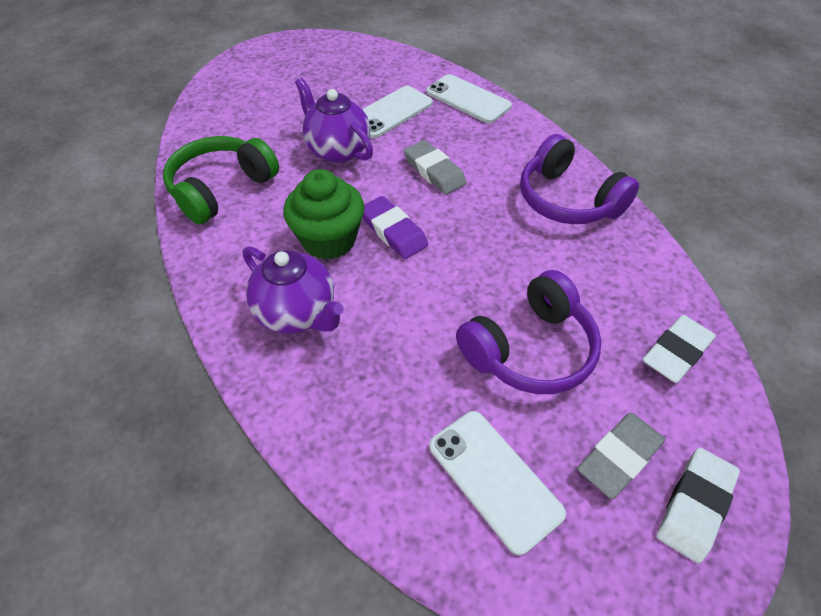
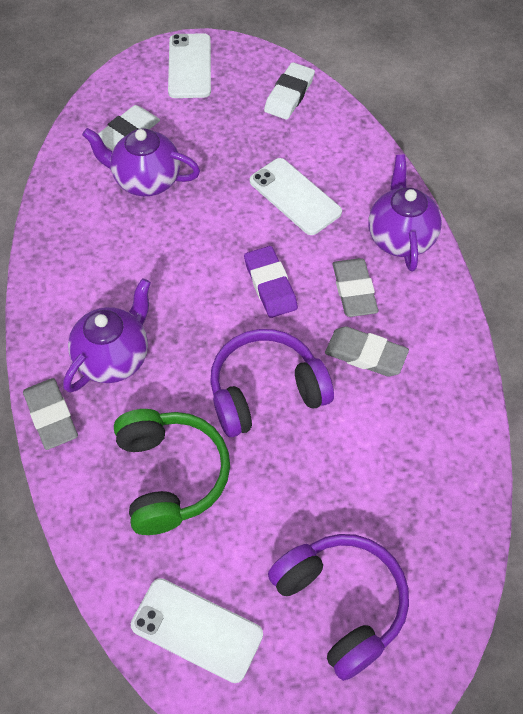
green cupcake: 1 -> 0
grey eraser: 2 -> 3
purple teapot: 2 -> 3

